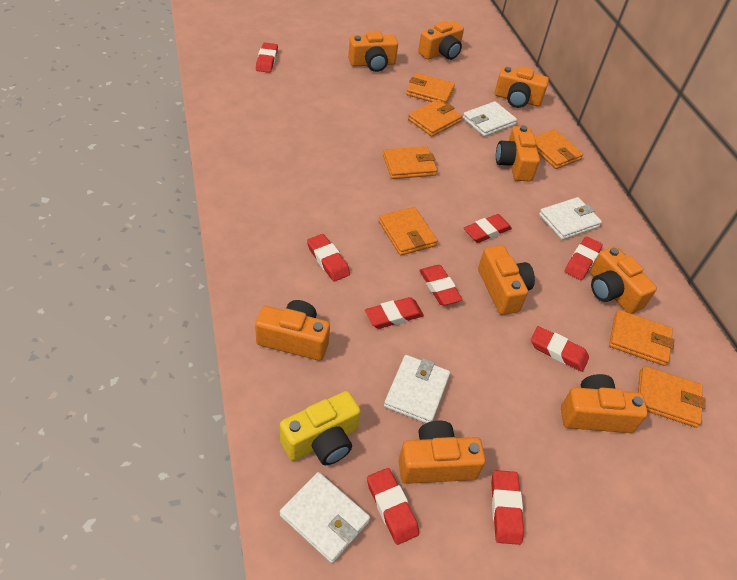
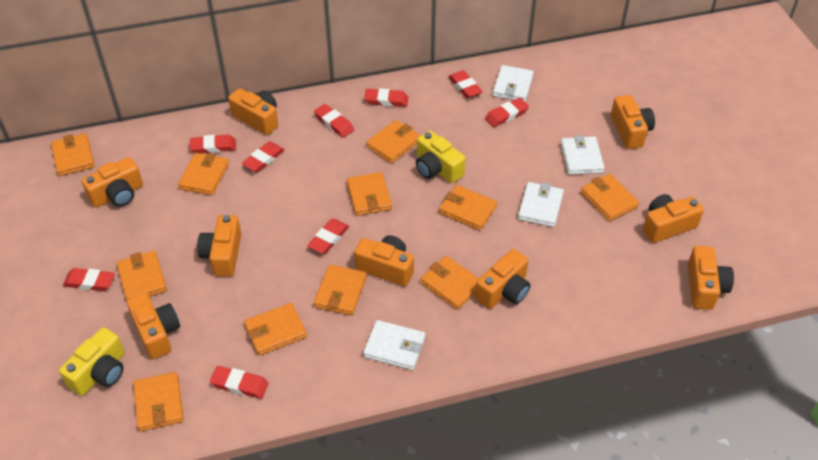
orange wallet: 7 -> 11
yellow camera: 1 -> 2

